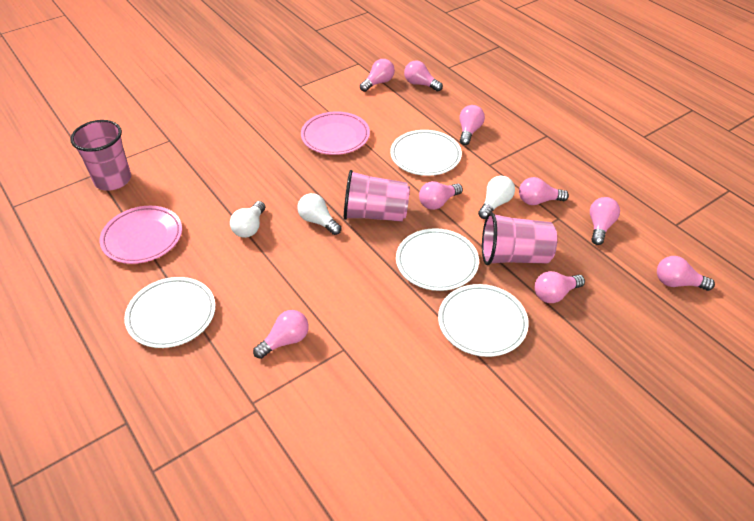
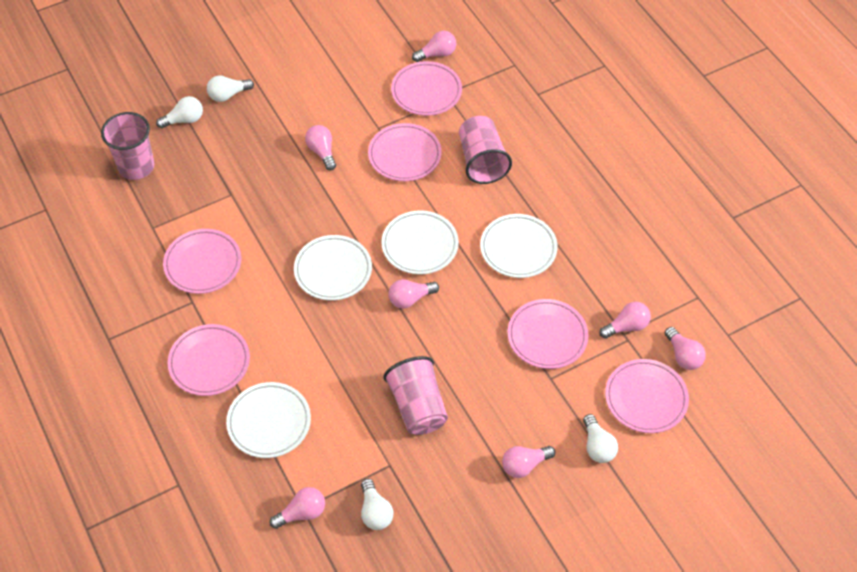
pink light bulb: 9 -> 7
pink plate: 2 -> 6
white light bulb: 3 -> 4

